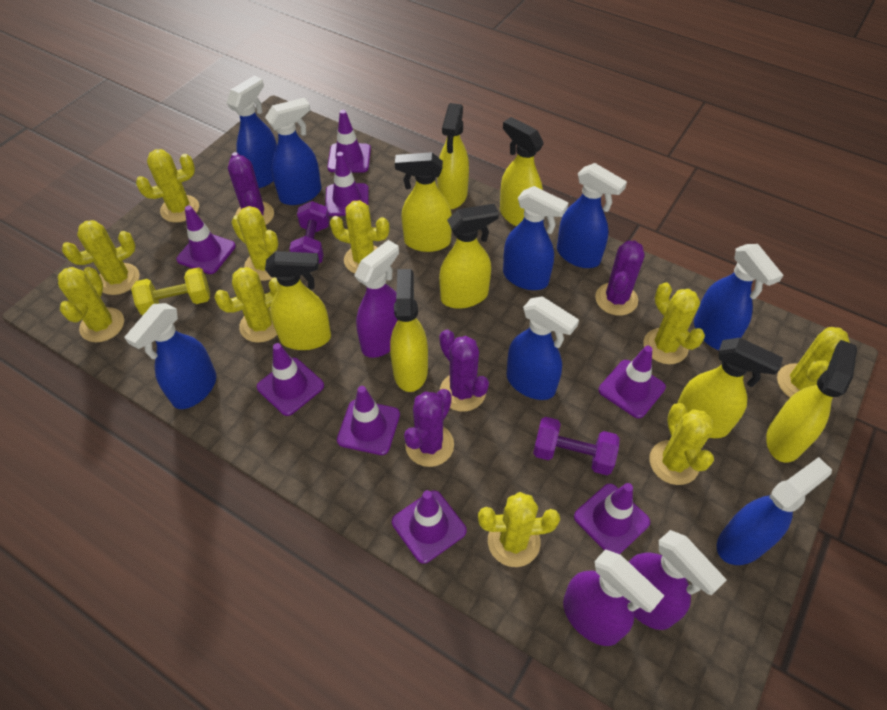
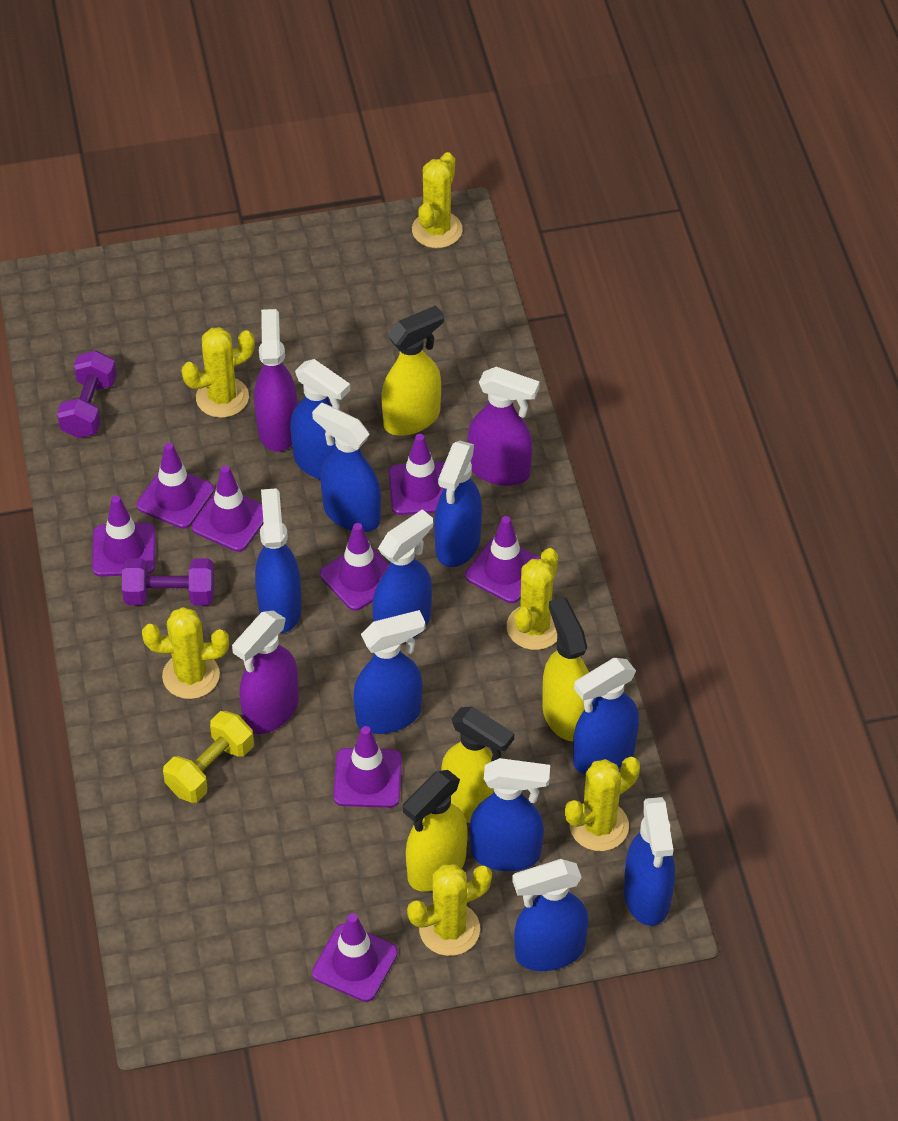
blue spray bottle: 8 -> 10
purple cactus: 4 -> 0
yellow cactus: 10 -> 6
yellow spray bottle: 8 -> 4

